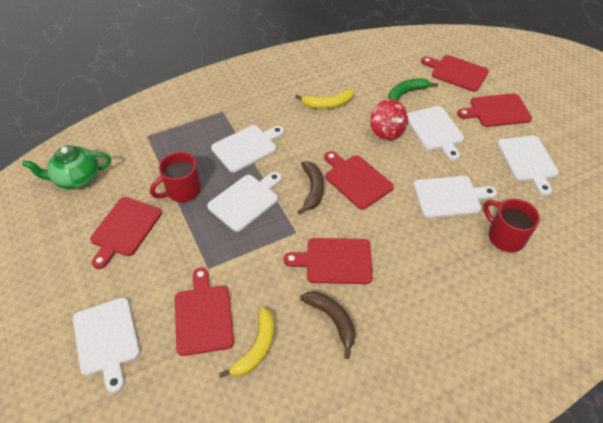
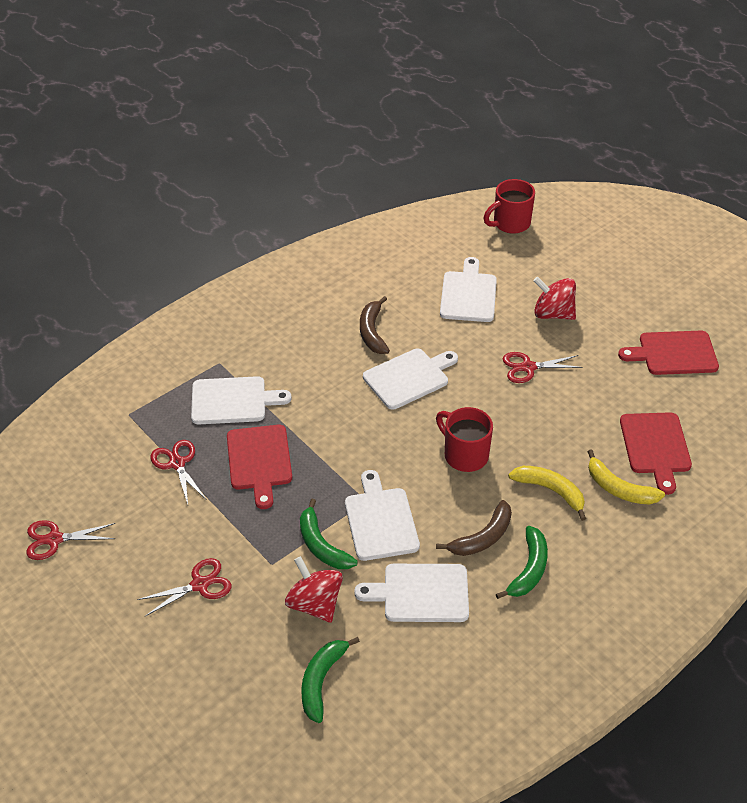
green banana: 1 -> 3
green teapot: 1 -> 0
red cutting board: 6 -> 3
red scissors: 0 -> 4
red spinning top: 1 -> 2
white cutting board: 6 -> 5

